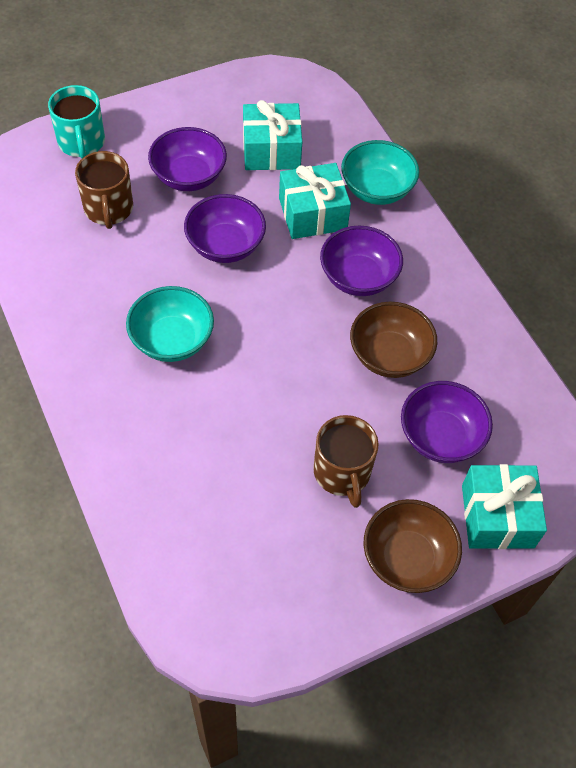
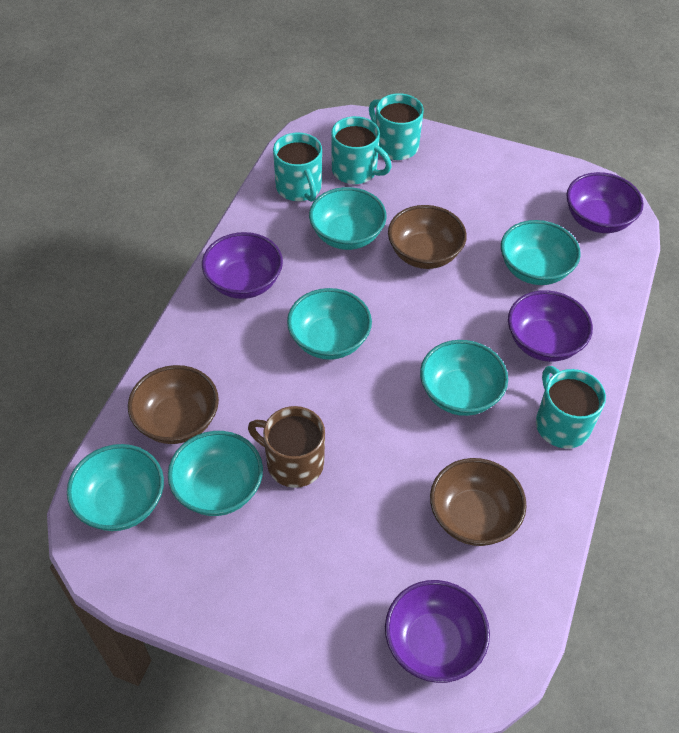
brown bowl: 2 -> 3
brown mug: 2 -> 1
turquoise bowl: 2 -> 6
turquoise gift: 3 -> 0
turquoise mug: 1 -> 4

